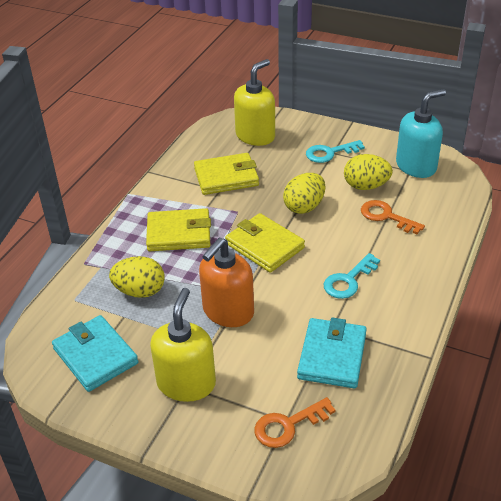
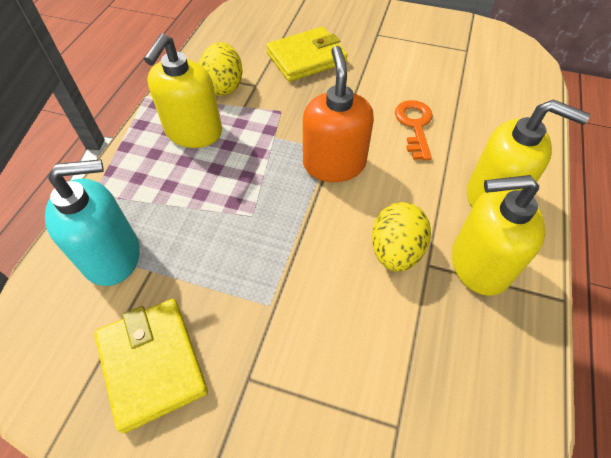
orange key: 2 -> 1
turquoise key: 2 -> 0
turquoise wallet: 2 -> 0
yellow egg: 3 -> 2
yellow soap dispenser: 2 -> 3
yellow wallet: 3 -> 2

